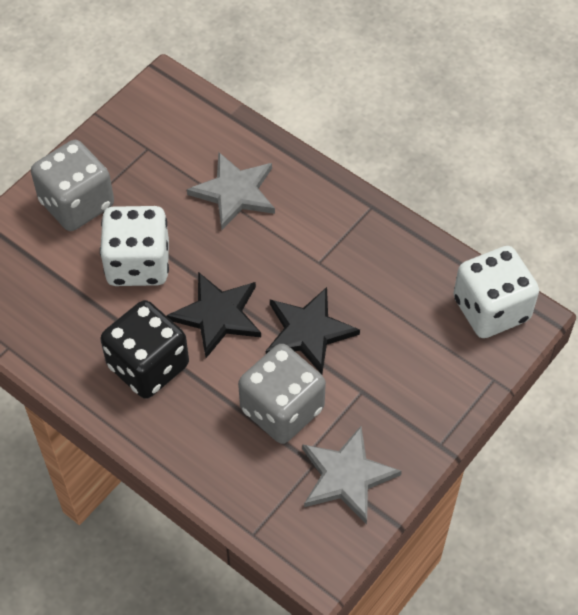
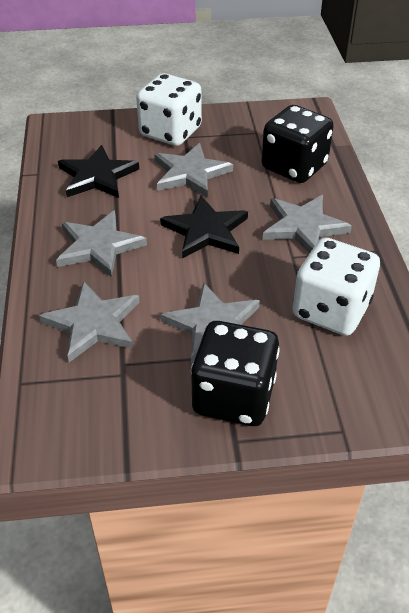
black dice: 1 -> 2
grey dice: 2 -> 0
grey star: 2 -> 5

